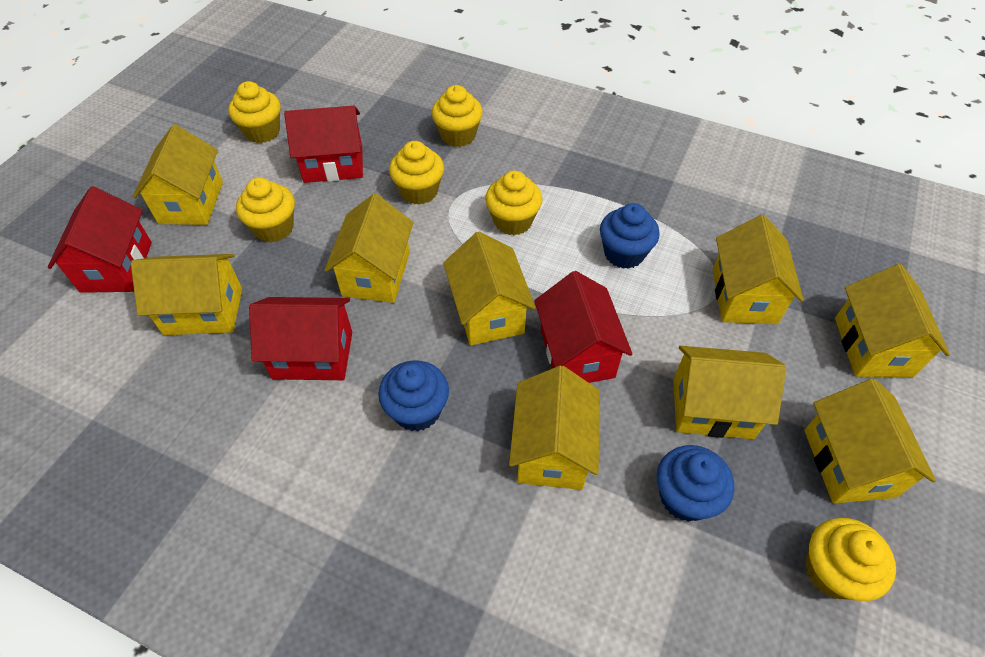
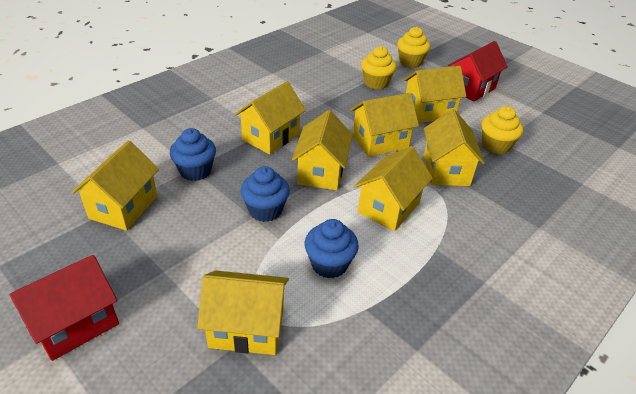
red house: 4 -> 2
yellow cupcake: 6 -> 3
yellow house: 9 -> 8

